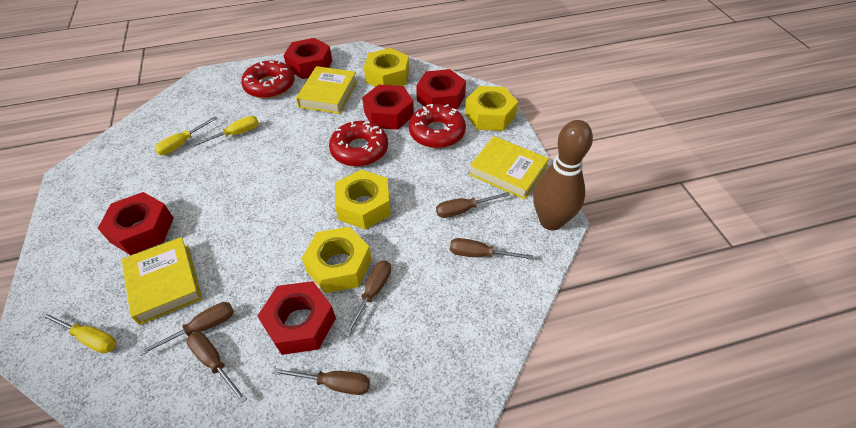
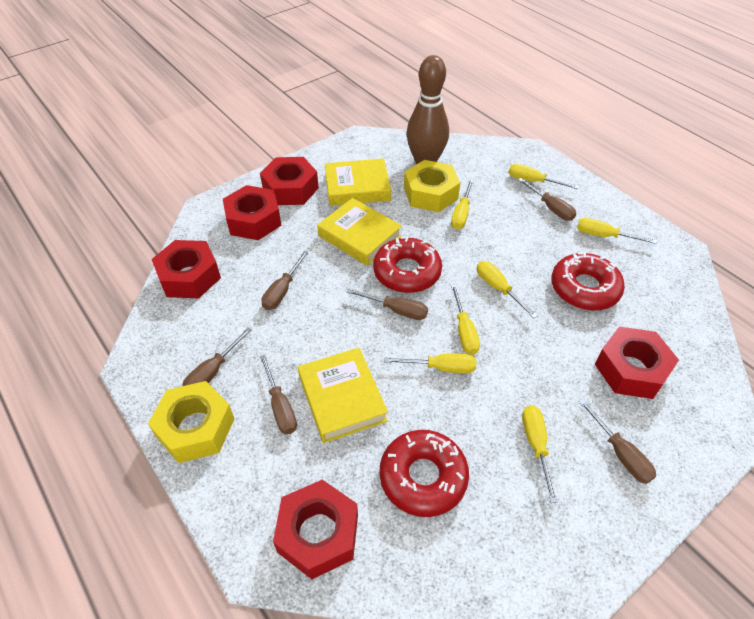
yellow nut: 4 -> 2
yellow screwdriver: 3 -> 7

